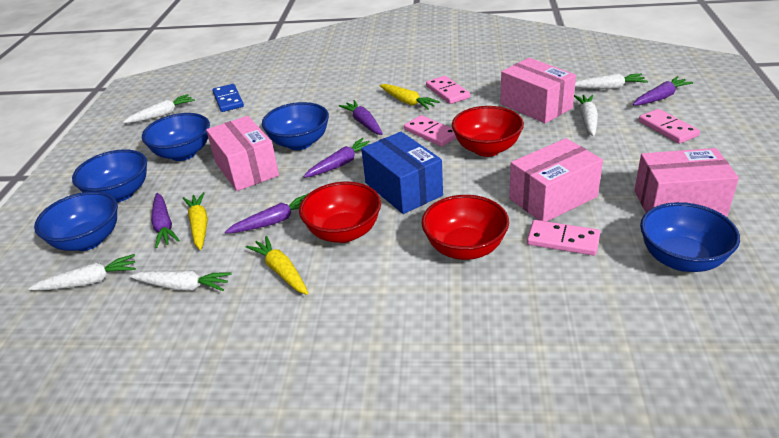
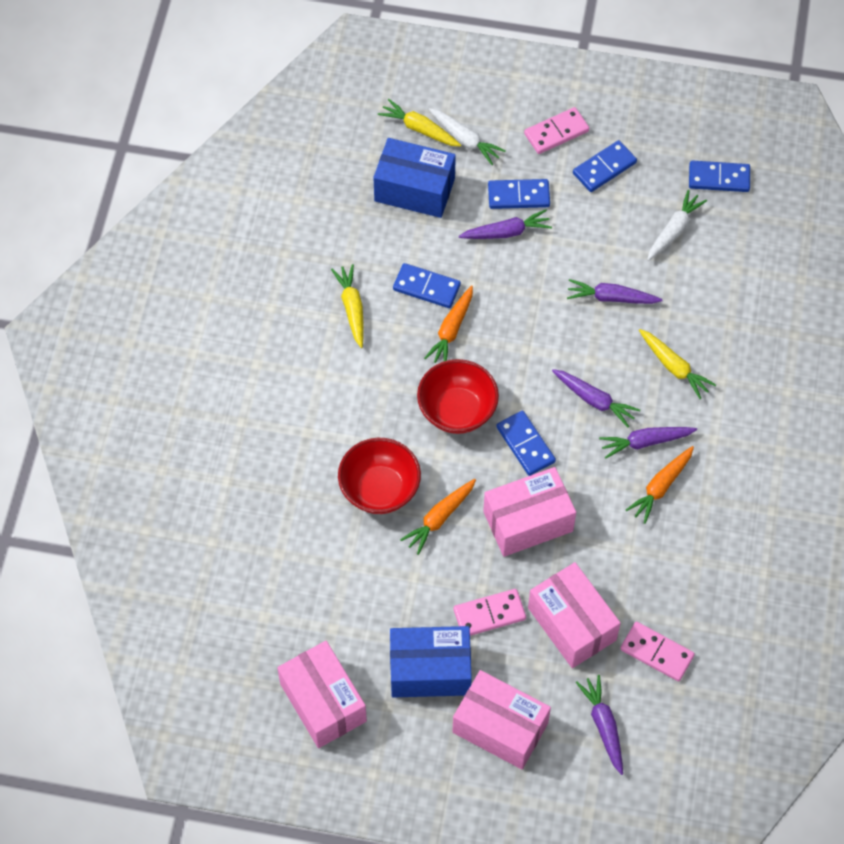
blue bowl: 5 -> 0
blue box: 1 -> 2
blue domino: 1 -> 5
orange carrot: 0 -> 3
pink domino: 4 -> 3
red bowl: 3 -> 2
white carrot: 5 -> 2

